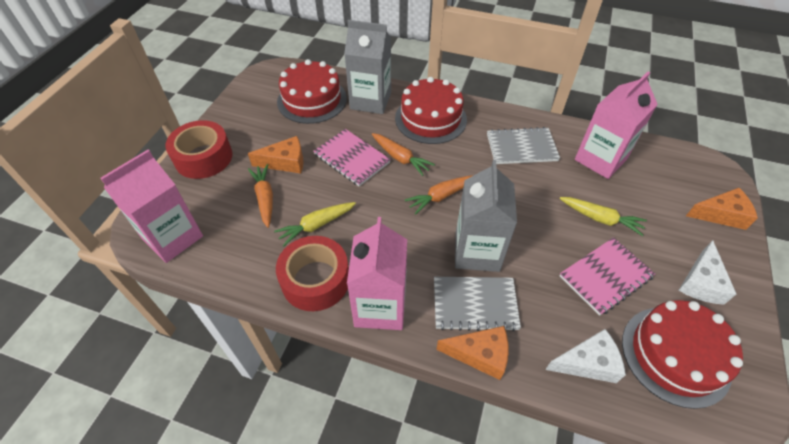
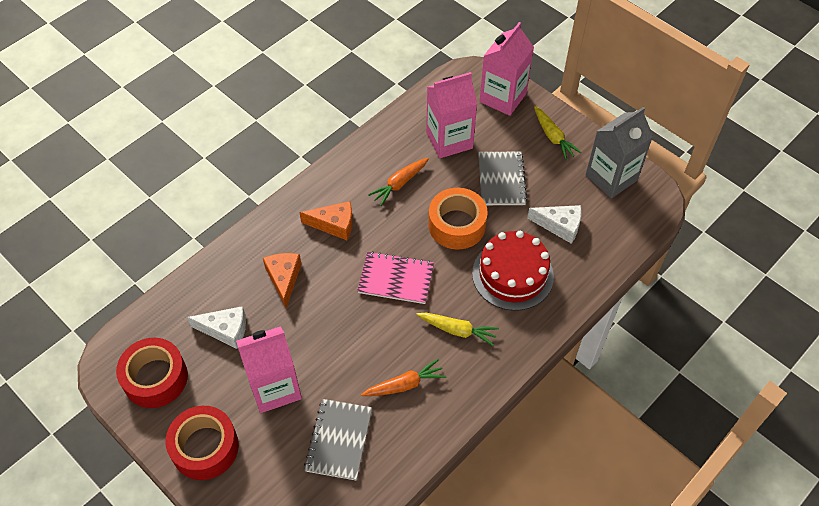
grey carton: 2 -> 1
orange carrot: 3 -> 2
orange cheese: 3 -> 2
orange tape: 0 -> 1
pink notebook: 2 -> 1
red cake: 3 -> 1

